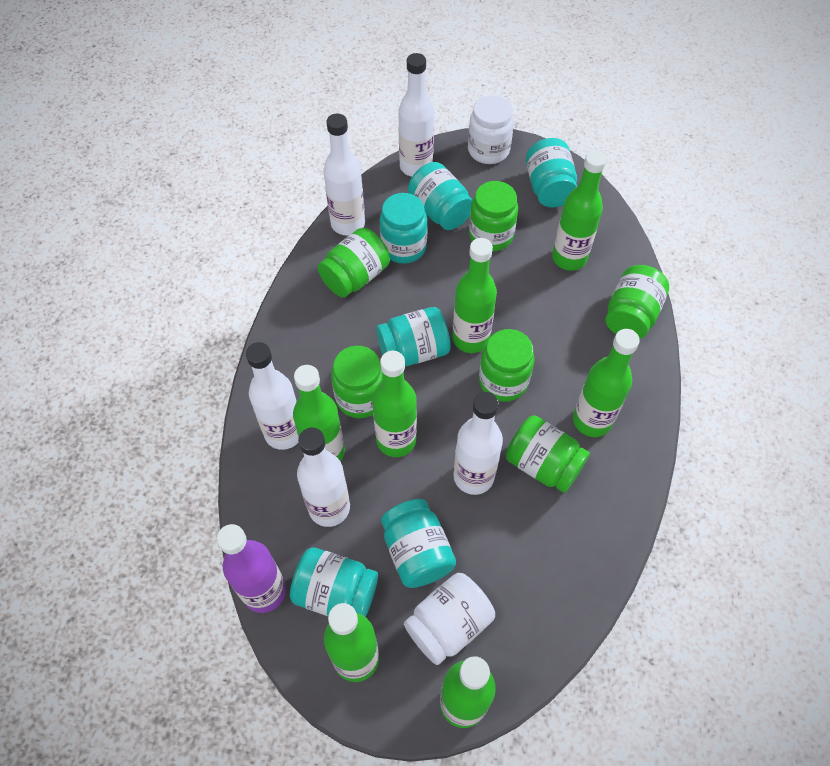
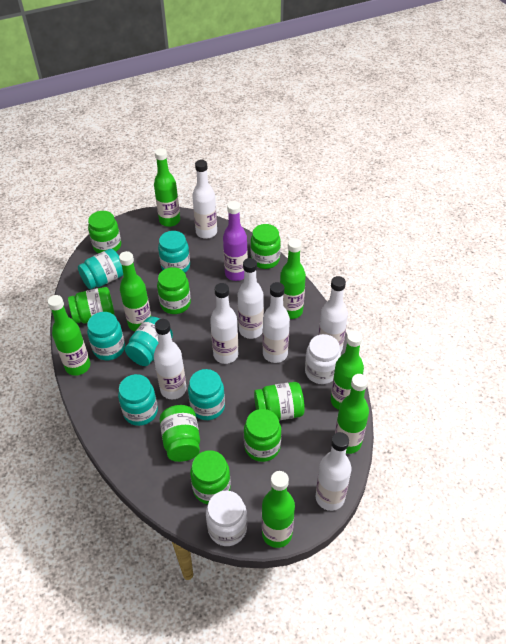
green jar: 6 -> 8
white bottle: 5 -> 7

